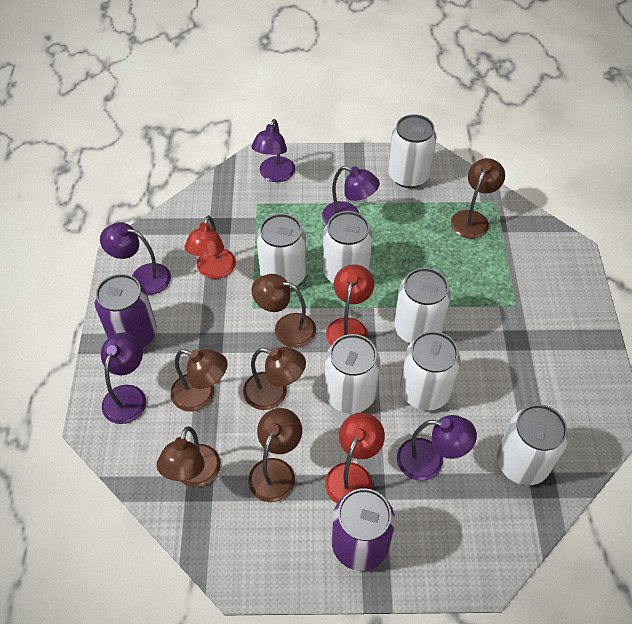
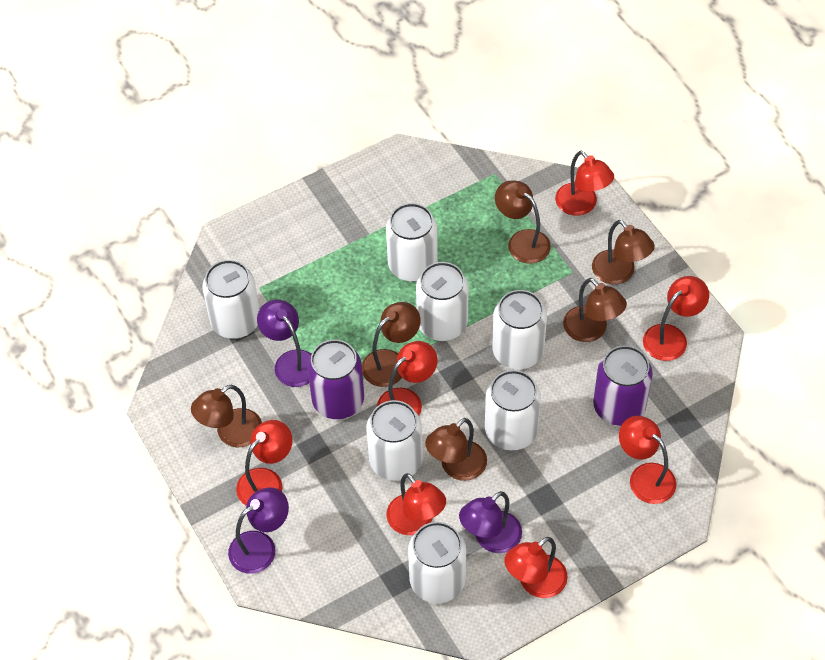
purple lamp: 5 -> 3
red lamp: 3 -> 7

